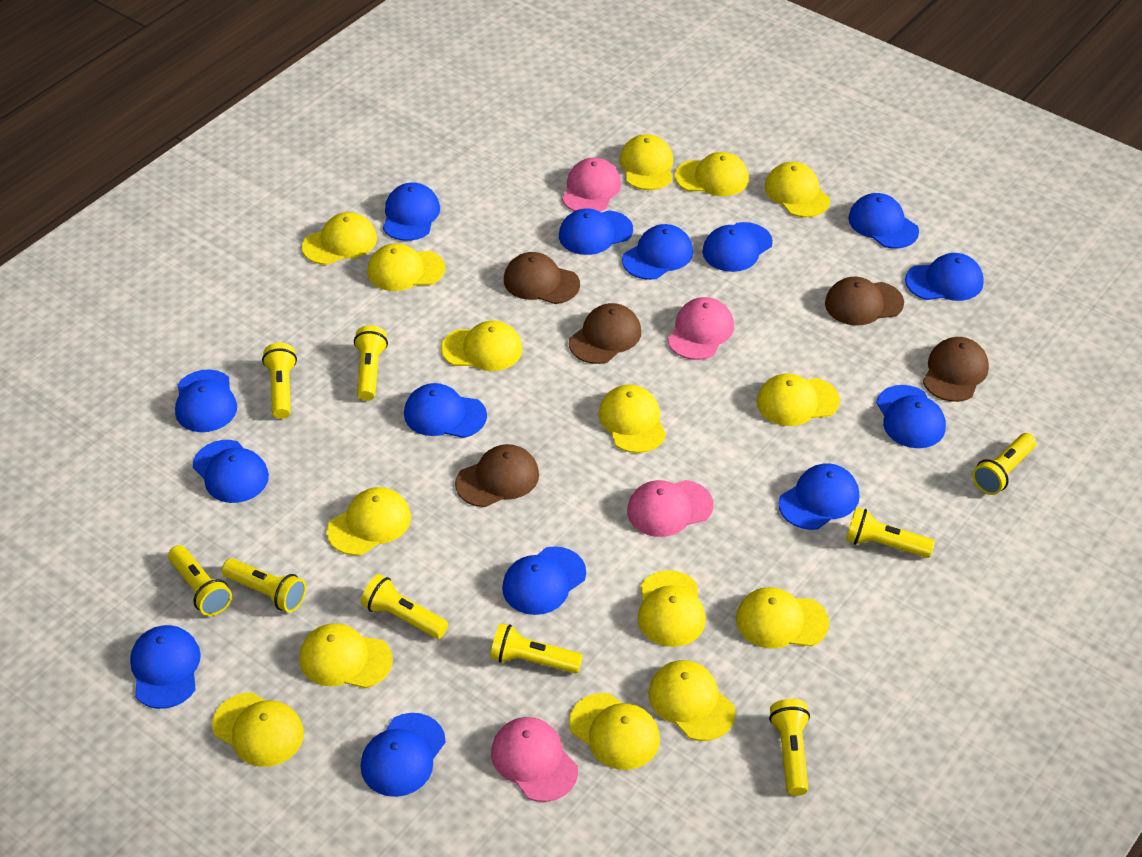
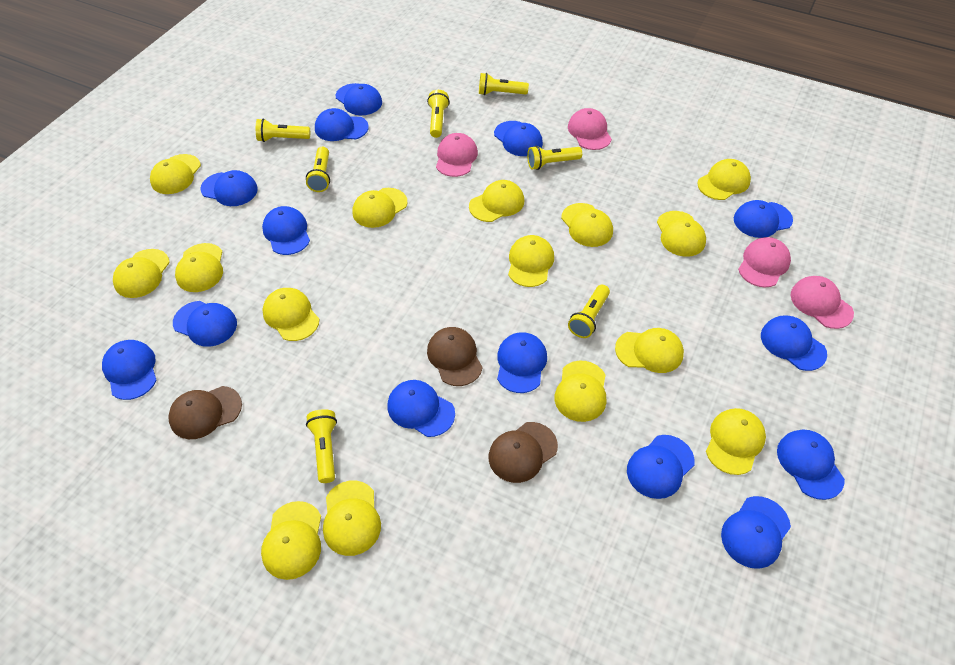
brown cap: 5 -> 3
yellow flashlight: 9 -> 7

